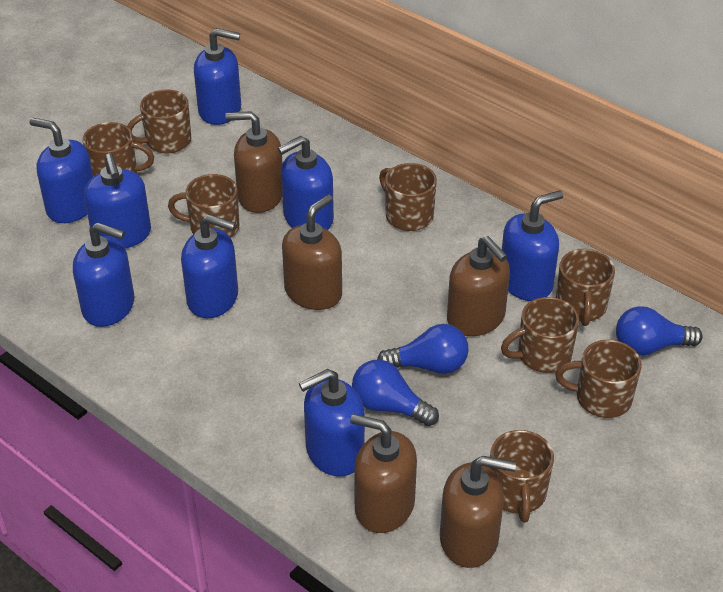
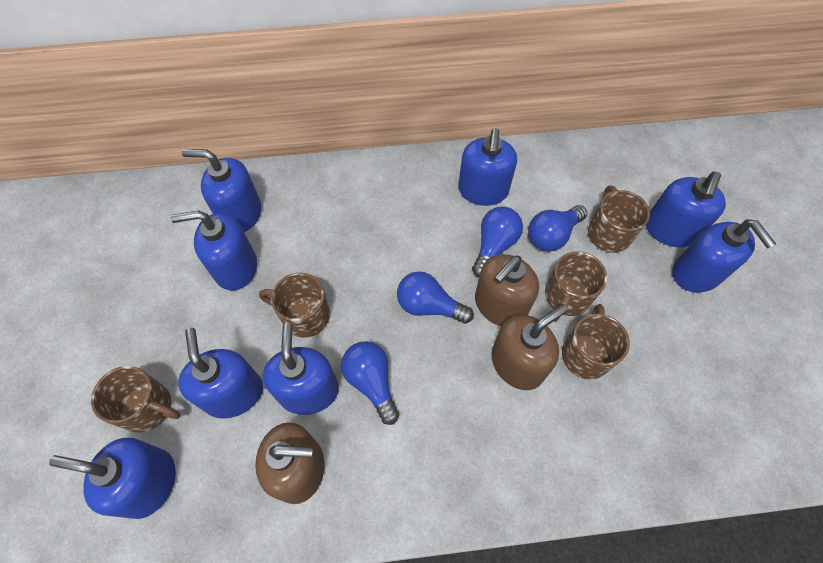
blue light bulb: 3 -> 4
brown mug: 8 -> 5
brown soap dispenser: 5 -> 3

